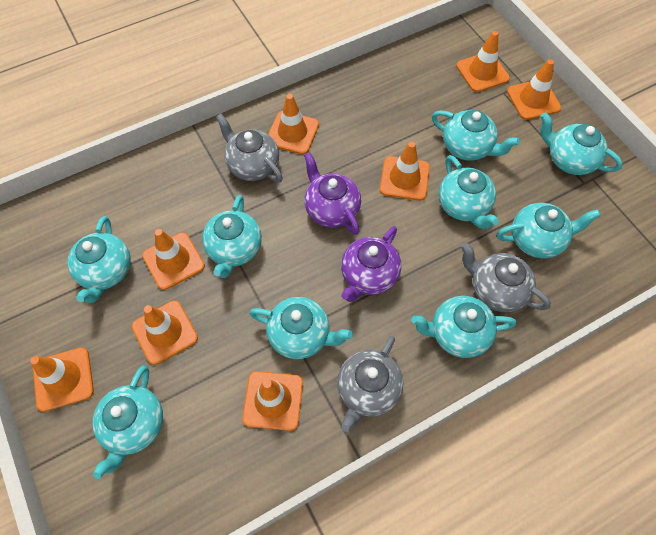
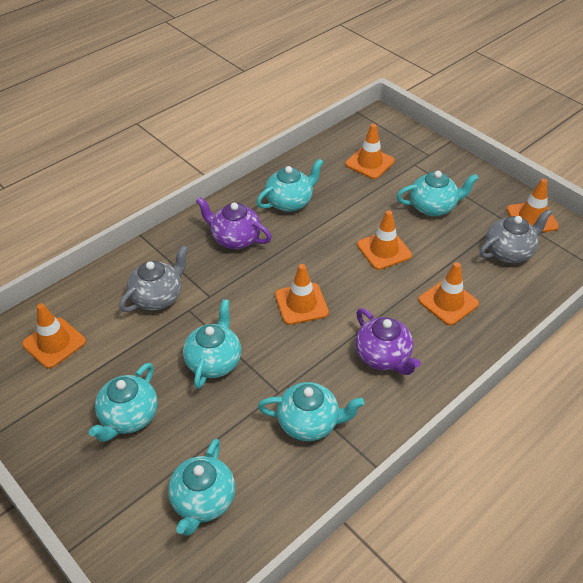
grey teapot: 3 -> 2
orange traffic cone: 8 -> 6
turquoise teapot: 9 -> 6

